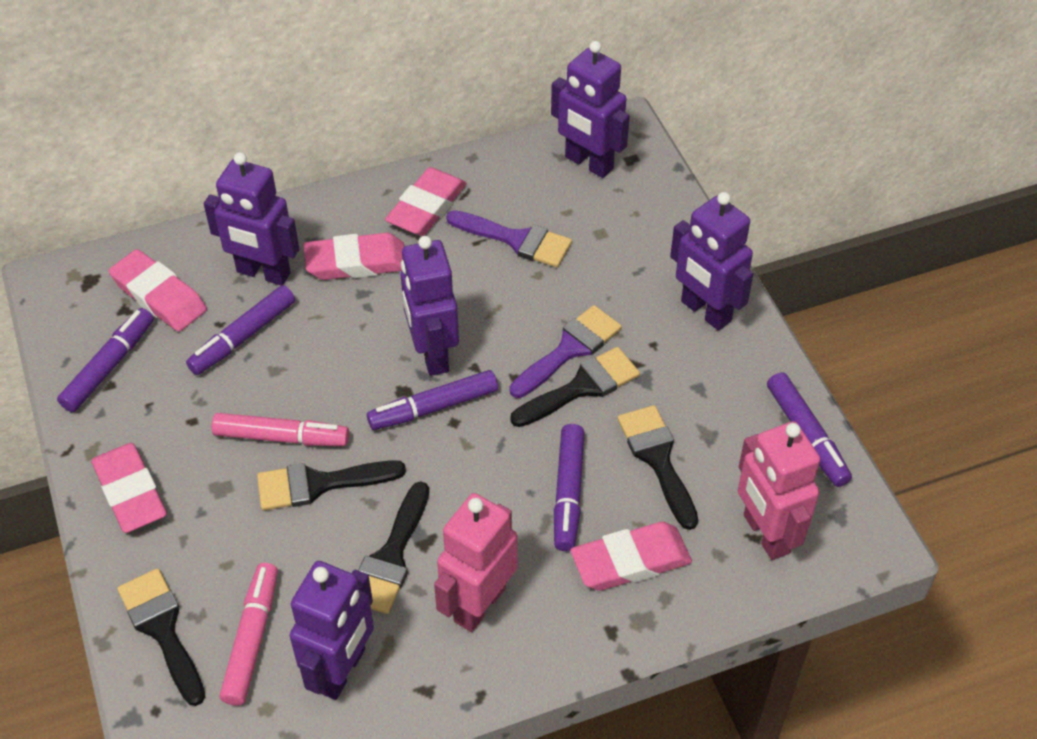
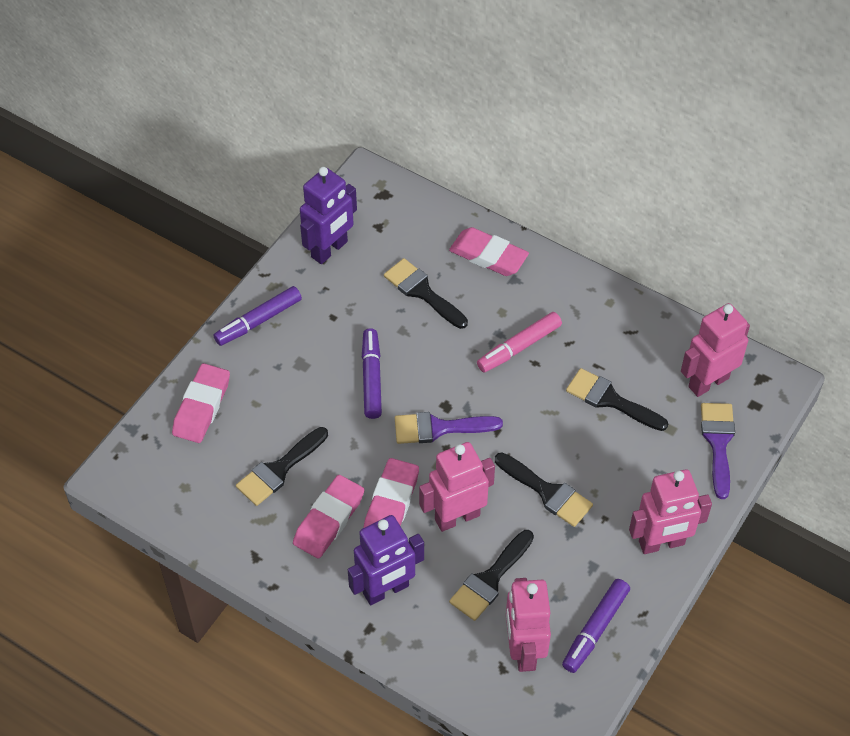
pink eraser: 5 -> 4
pink marker: 2 -> 1
pink robot: 2 -> 4
purple marker: 5 -> 3
purple robot: 5 -> 2

